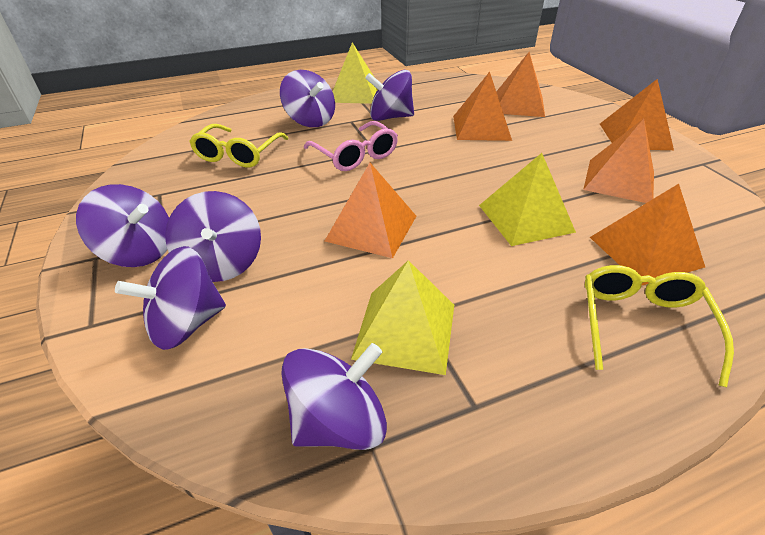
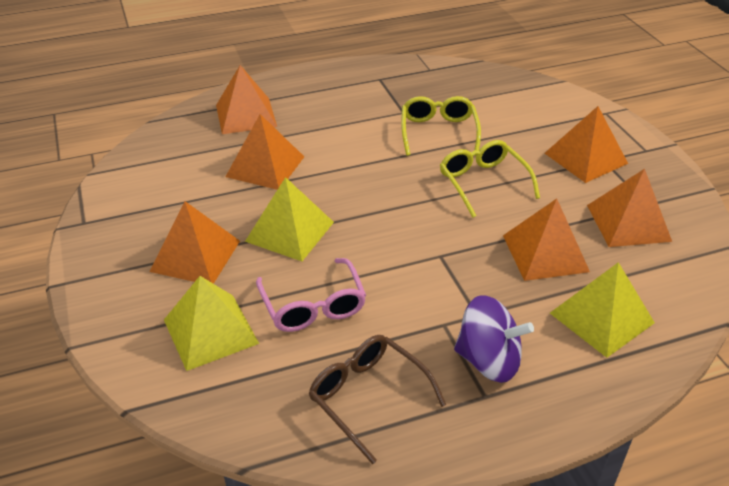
brown glasses: 0 -> 1
purple spinning top: 6 -> 1

